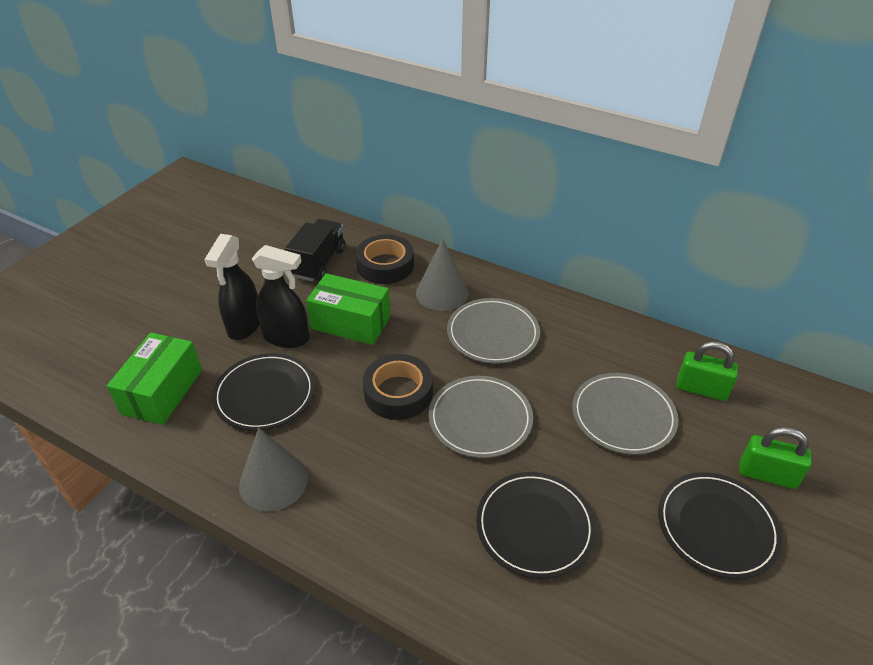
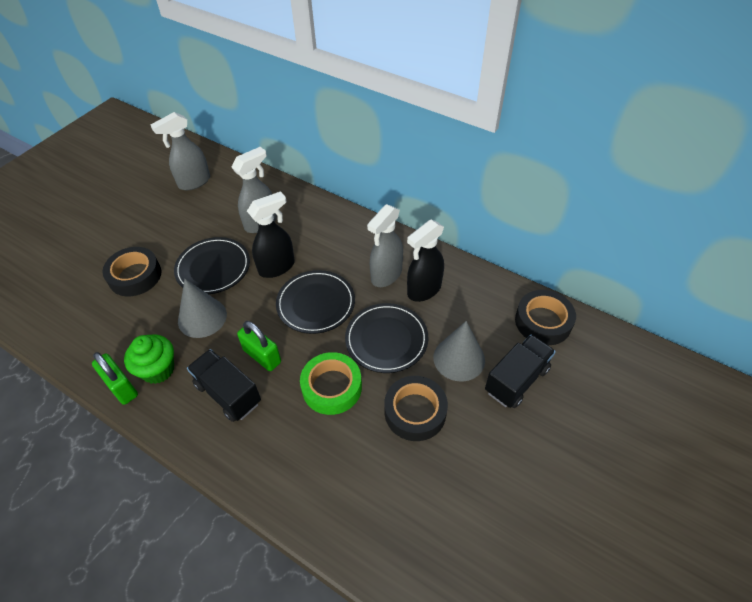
black tape: 2 -> 3
black truck: 1 -> 2
green box: 2 -> 0
green cupcake: 0 -> 1
green tape: 0 -> 1
grey plate: 3 -> 0
grey spray bottle: 0 -> 3

